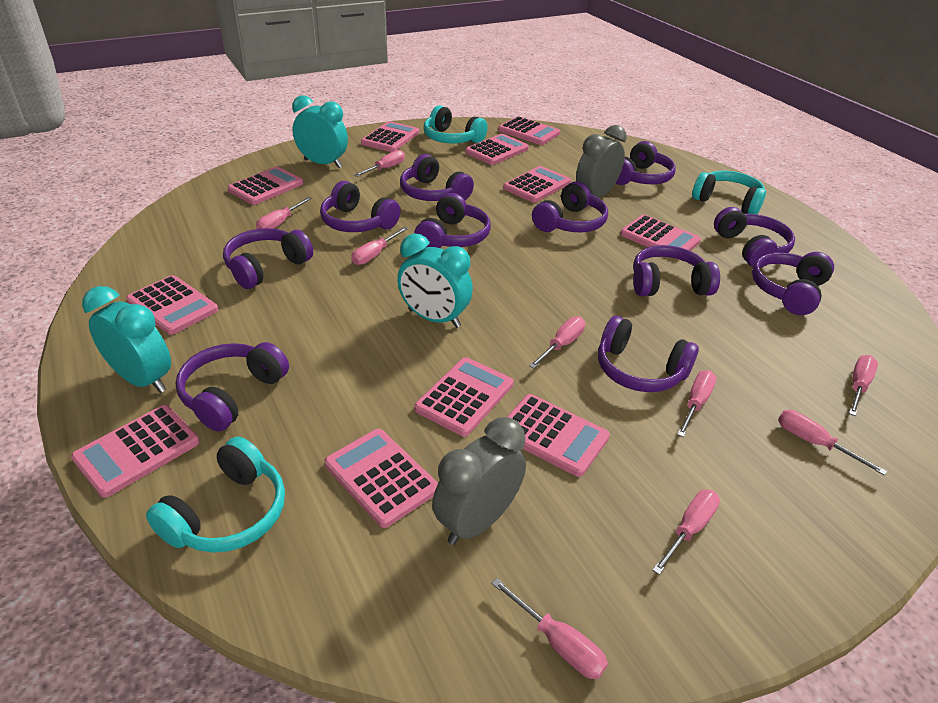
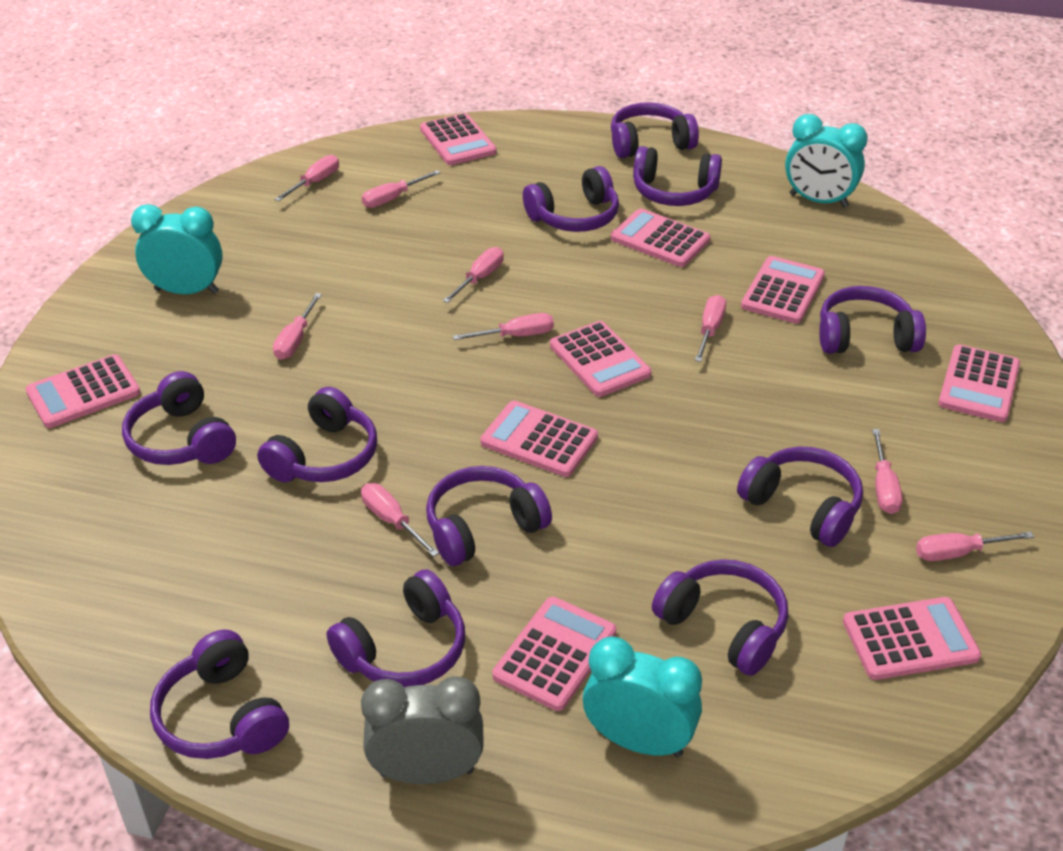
grey clock: 2 -> 1
pink calculator: 11 -> 9
turquoise headphones: 3 -> 0

